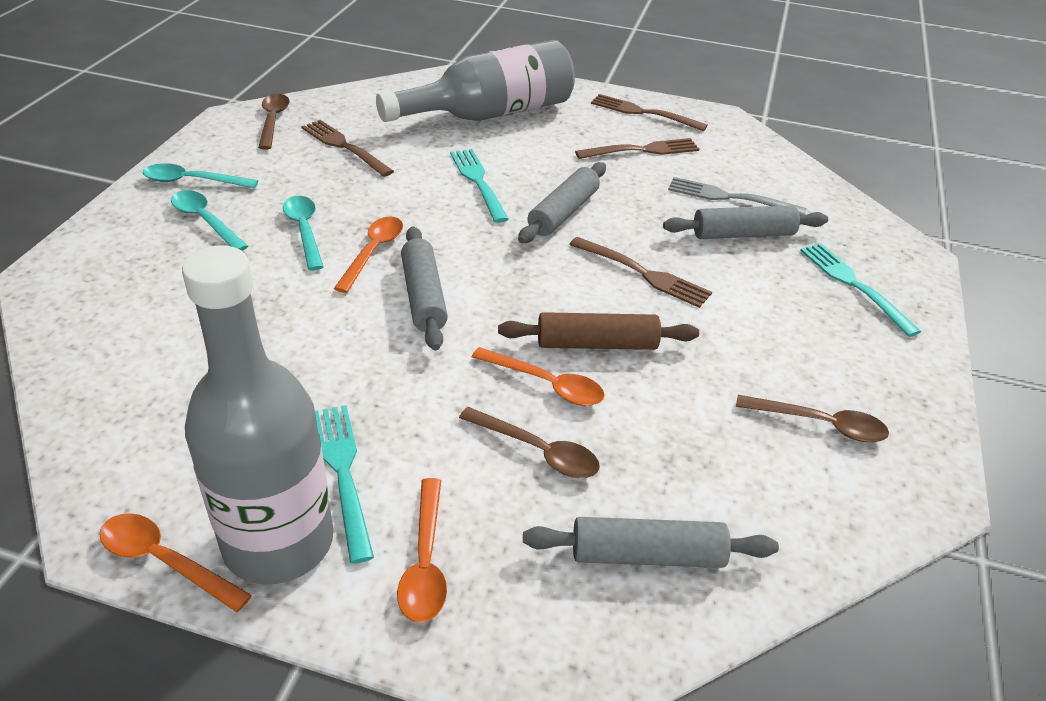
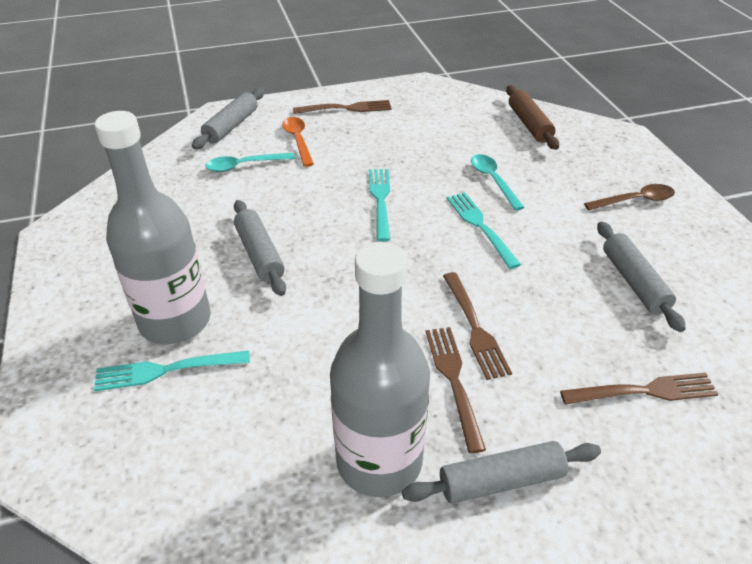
brown spoon: 3 -> 1
grey fork: 1 -> 0
orange spoon: 4 -> 1
turquoise spoon: 3 -> 2

